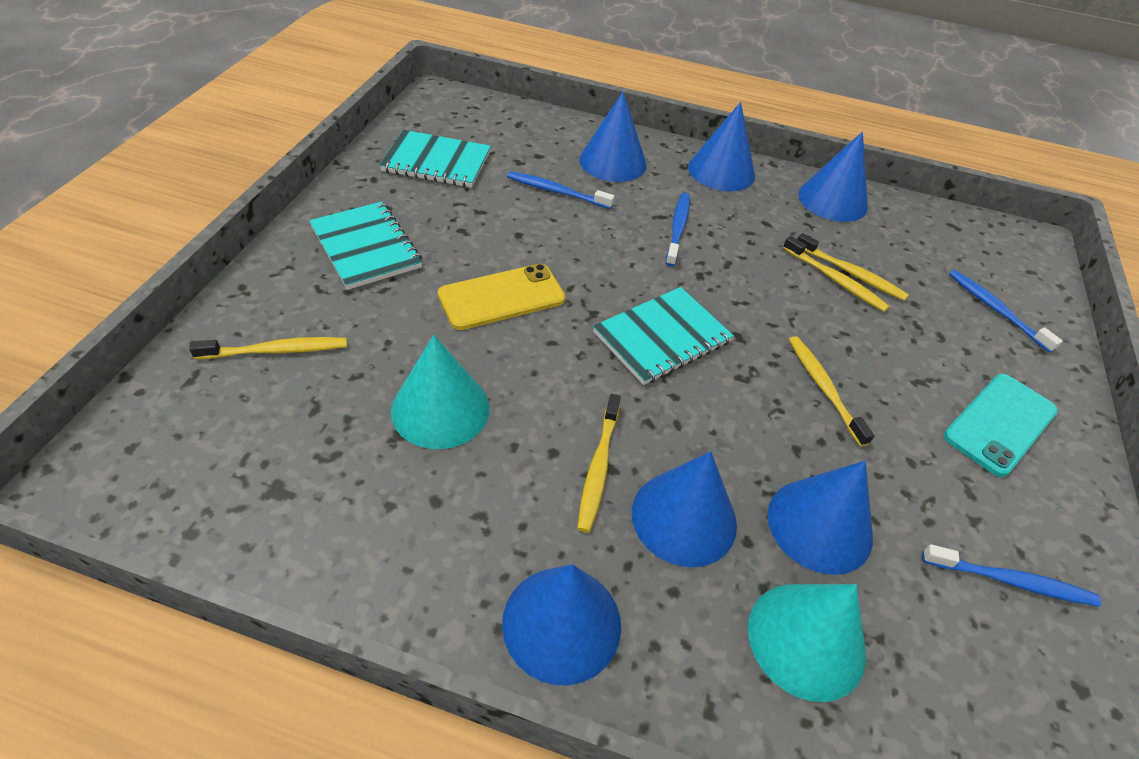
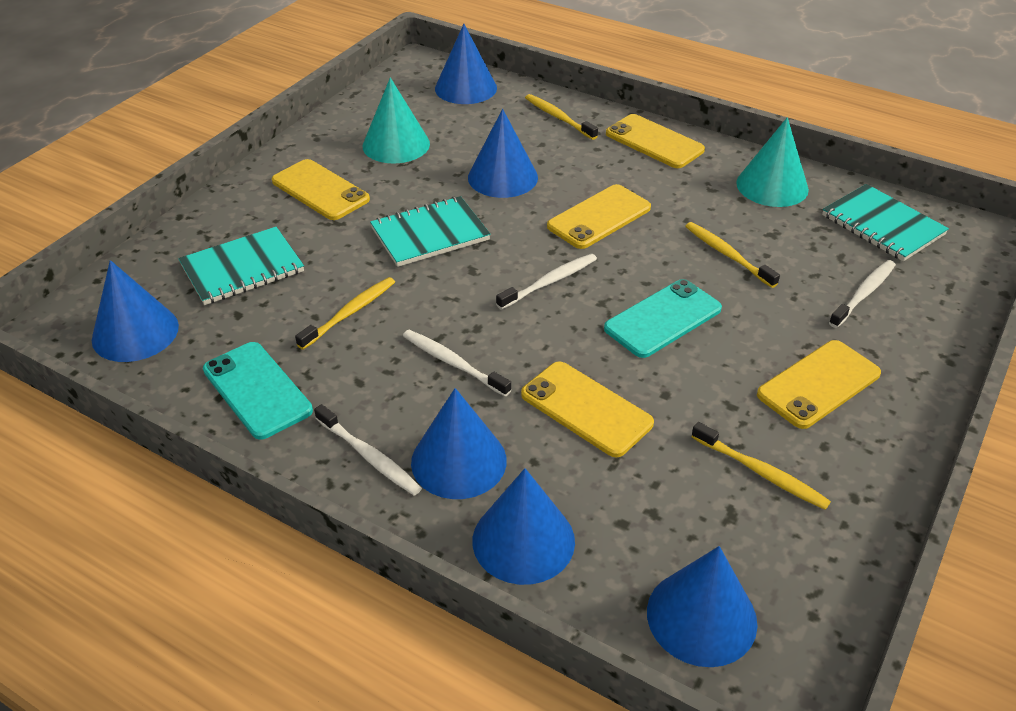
blue toothbrush: 4 -> 0
turquoise phone: 1 -> 2
white toothbrush: 0 -> 4
yellow phone: 1 -> 5
yellow toothbrush: 5 -> 4

